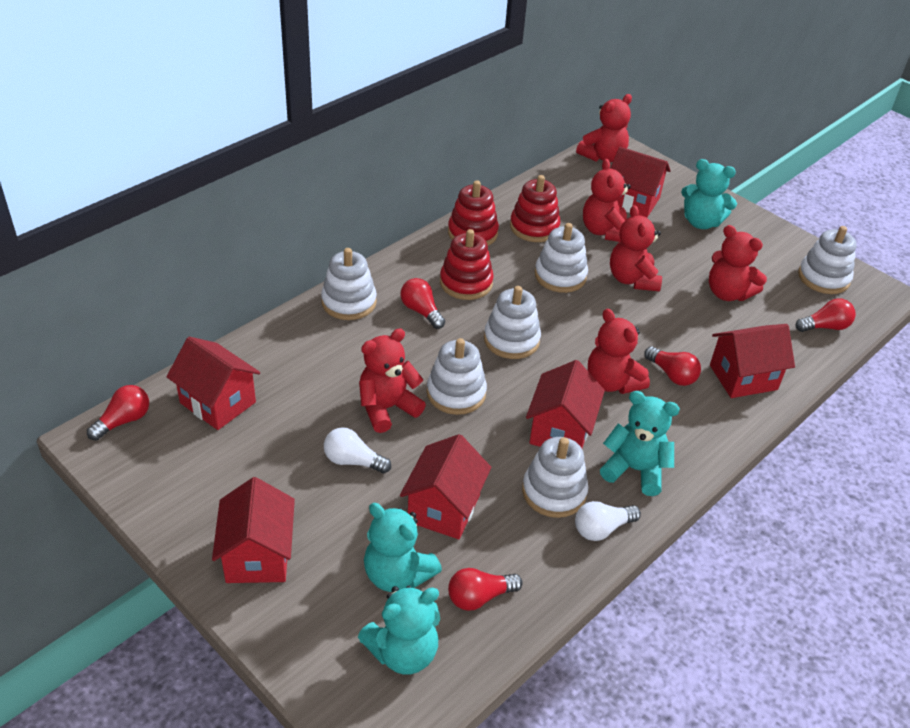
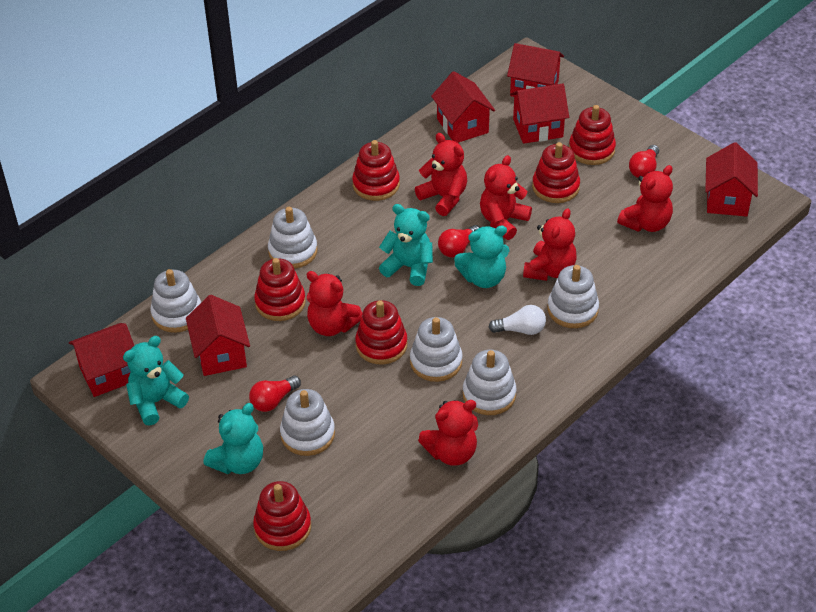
red light bulb: 5 -> 3
red stacking toy: 3 -> 6
white light bulb: 2 -> 1

